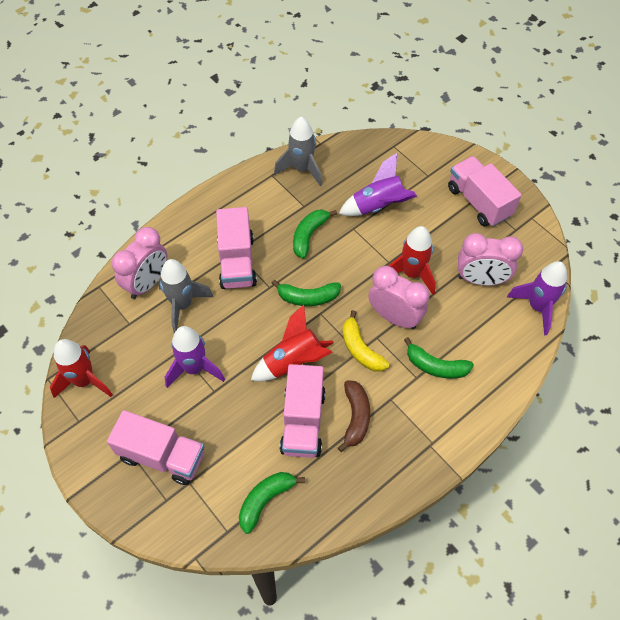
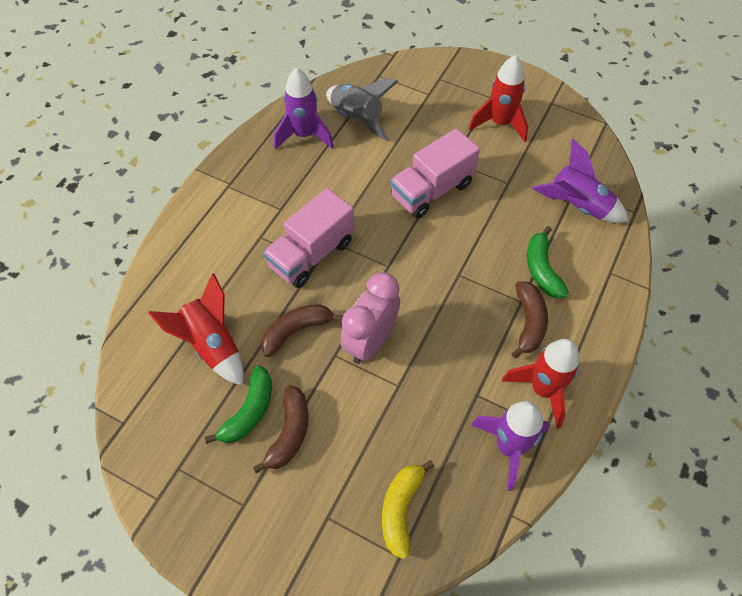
brown banana: 1 -> 3
green banana: 4 -> 2
grey rocket: 2 -> 1
pink clock: 3 -> 1
pink truck: 4 -> 2

